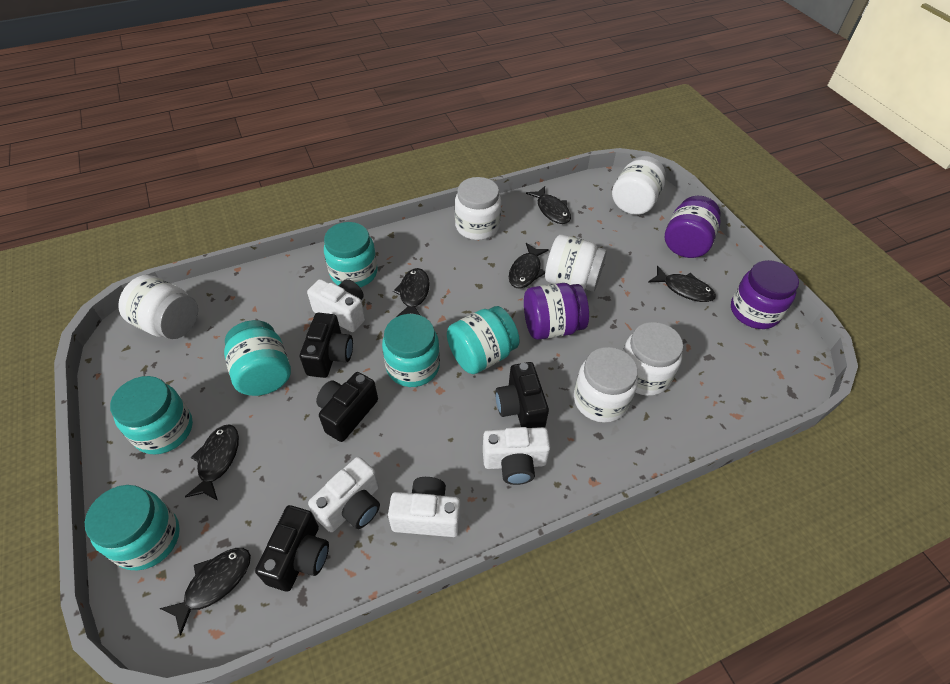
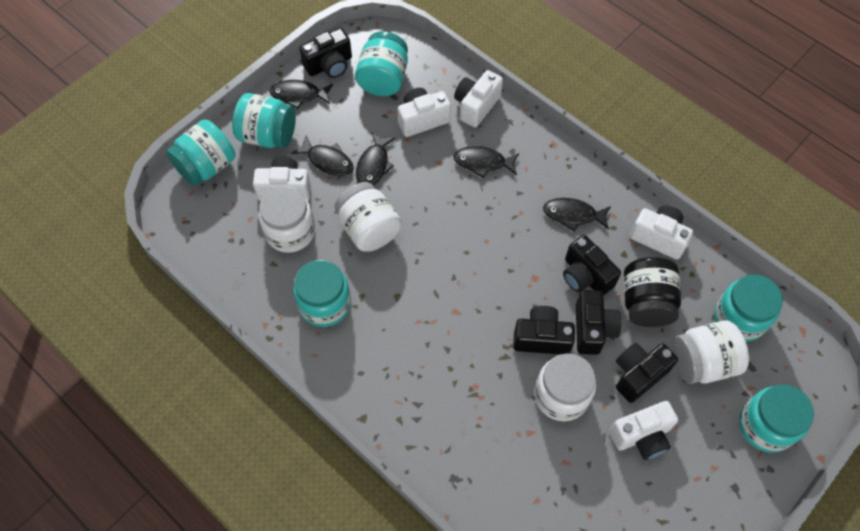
black camera: 4 -> 5
black fish: 6 -> 5
black jar: 0 -> 1
purple jar: 3 -> 0
white camera: 4 -> 5
white jar: 6 -> 4

